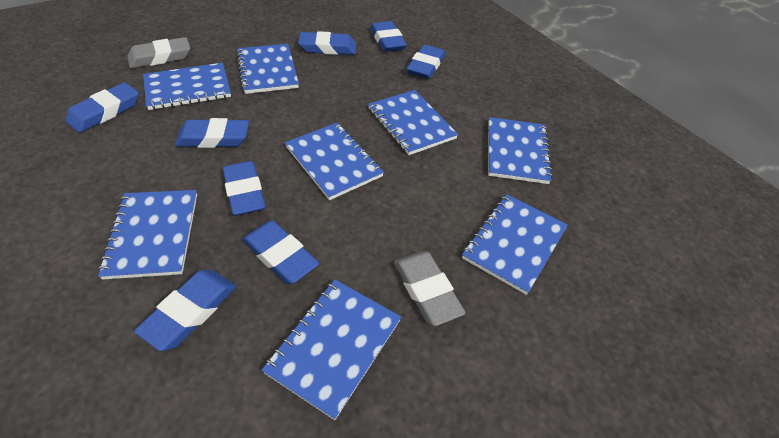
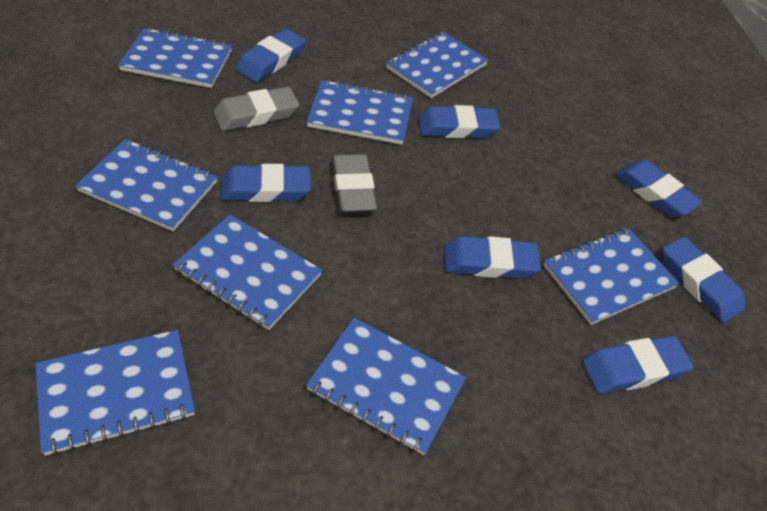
blue eraser: 8 -> 7

